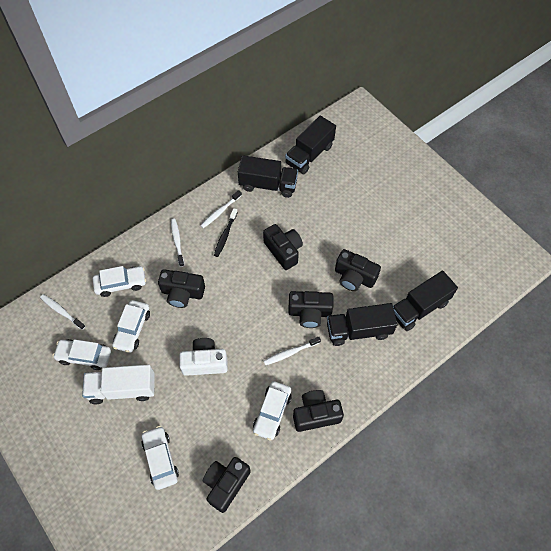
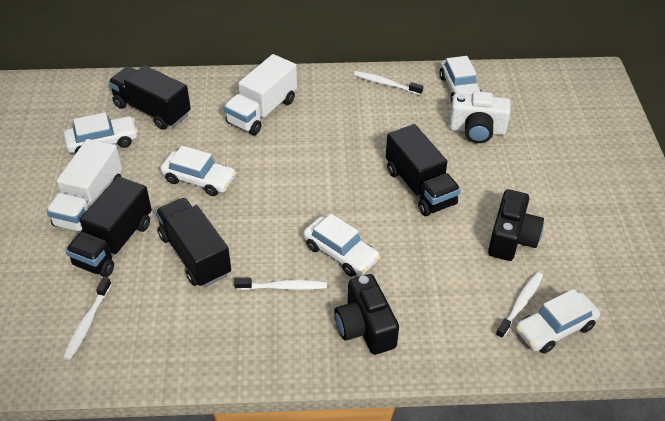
black camera: 6 -> 2
black toothbrush: 1 -> 0
white truck: 1 -> 2

